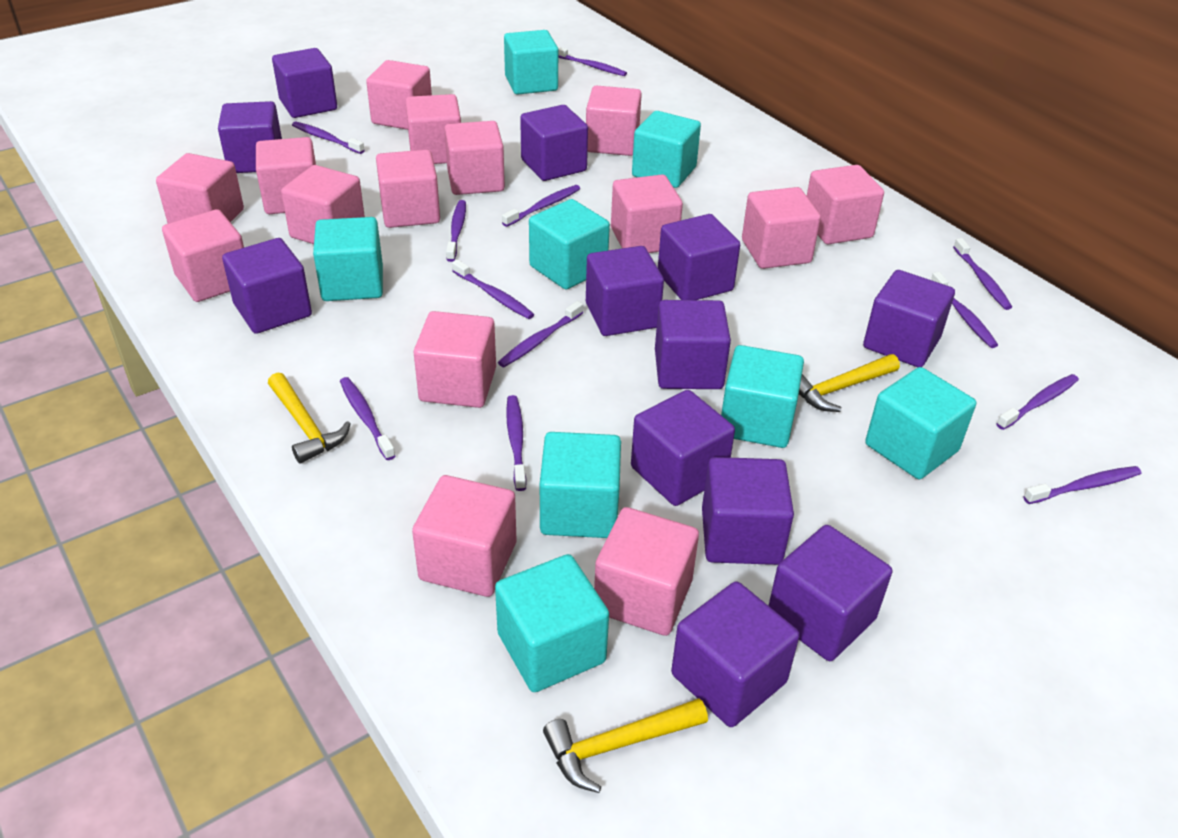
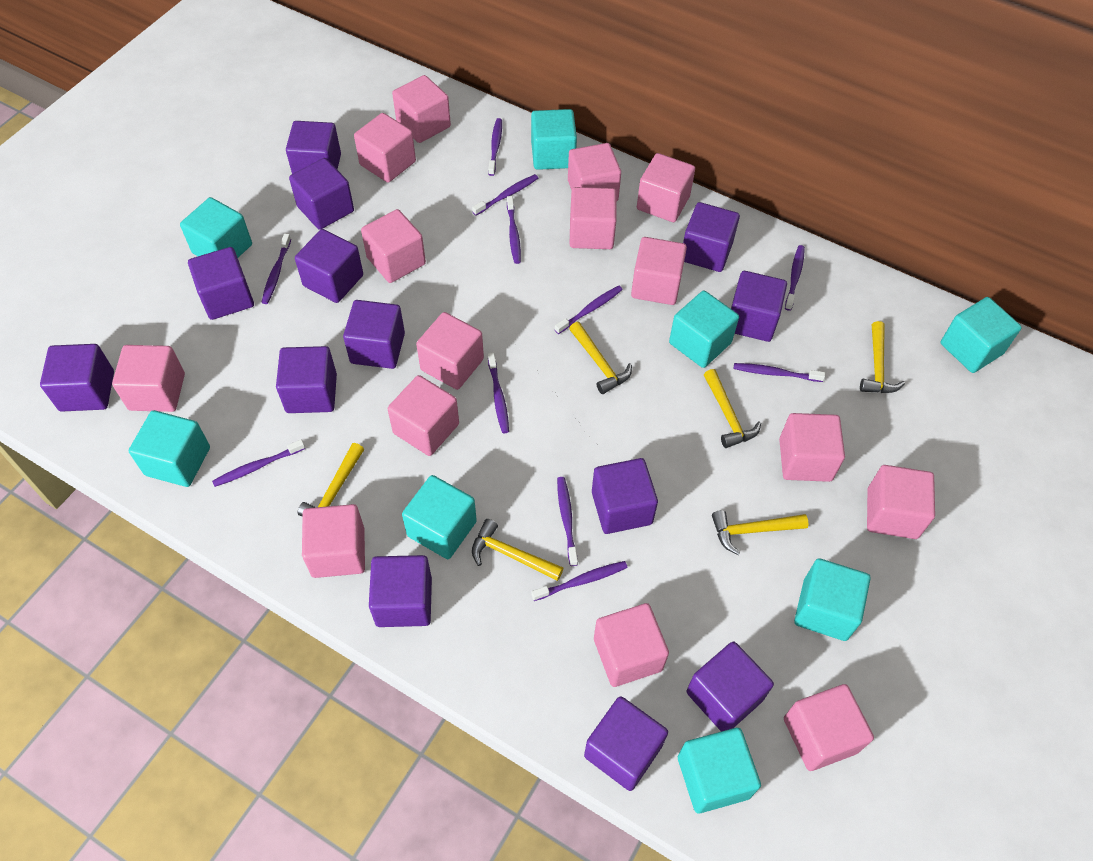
purple cube: 12 -> 13
purple toothbrush: 12 -> 11
yellow hammer: 3 -> 6

